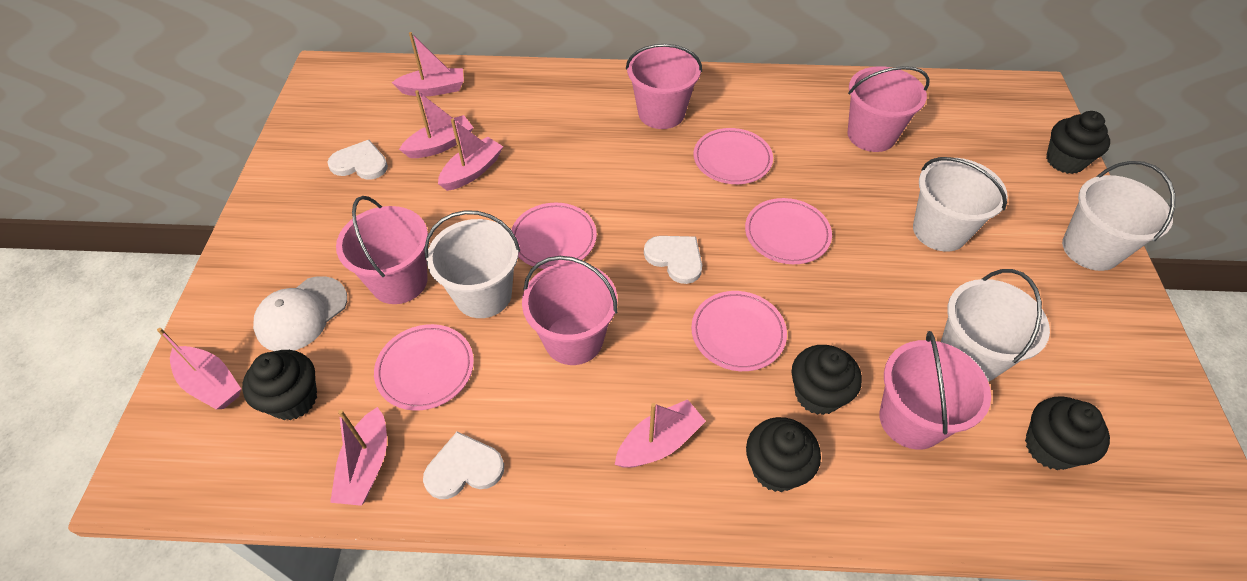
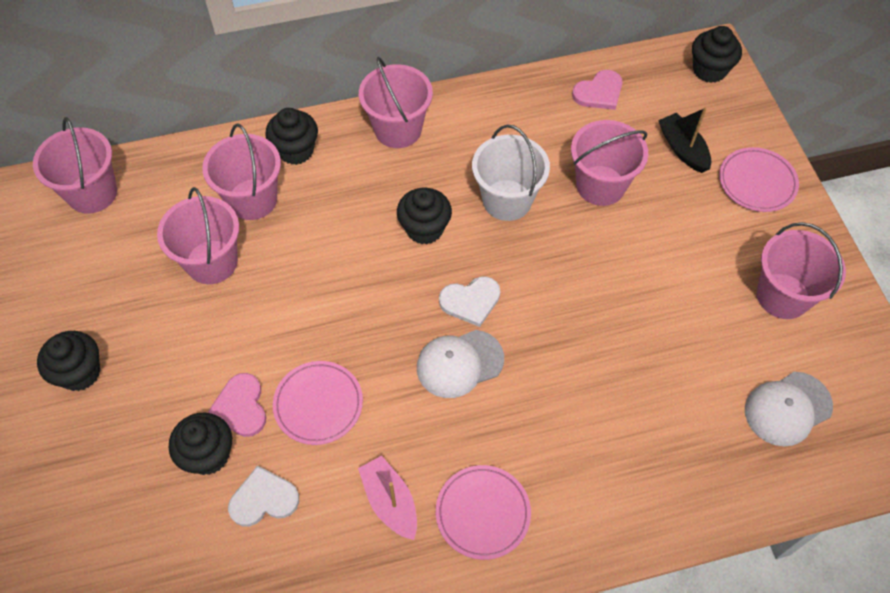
black boat: 0 -> 1
pink boat: 6 -> 1
pink bucket: 5 -> 6
pink heart: 0 -> 2
pink plate: 5 -> 3
white bucket: 4 -> 1
white cap: 1 -> 2
white heart: 3 -> 2

